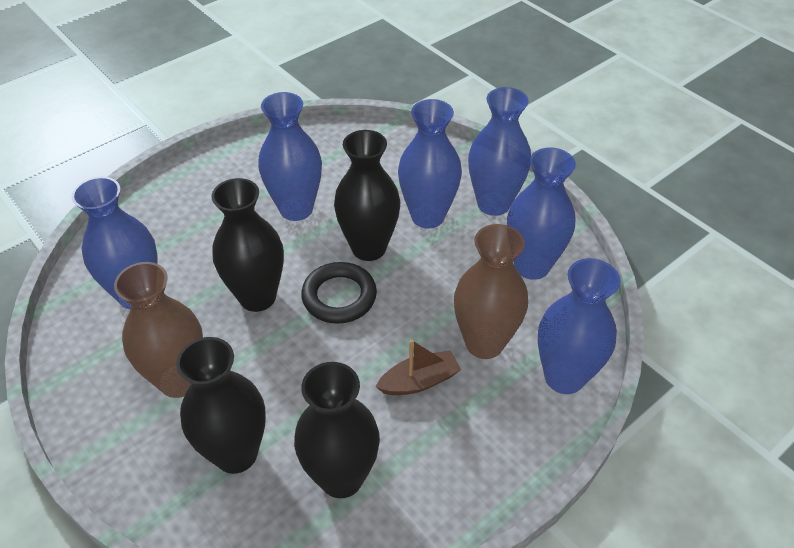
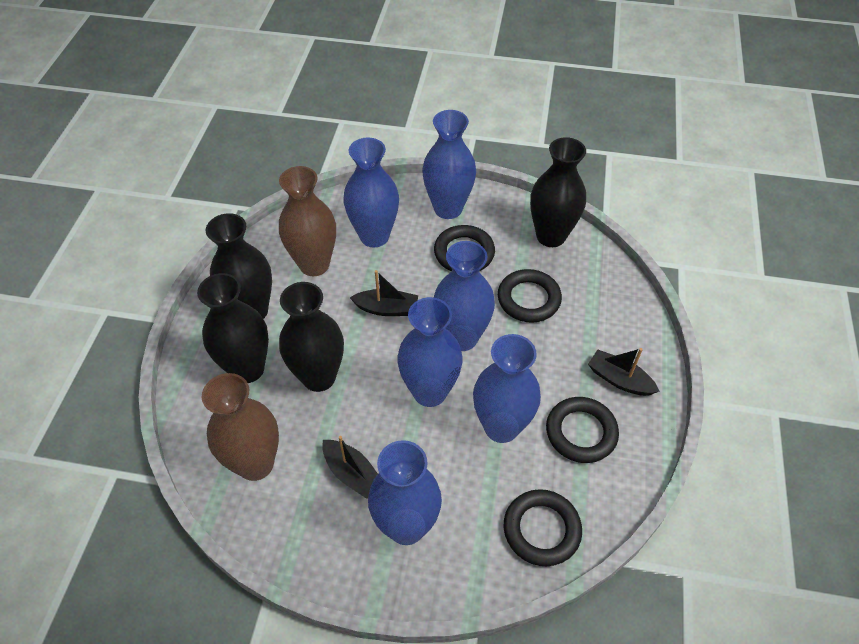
black boat: 0 -> 3
black ring: 1 -> 4
brown boat: 1 -> 0

